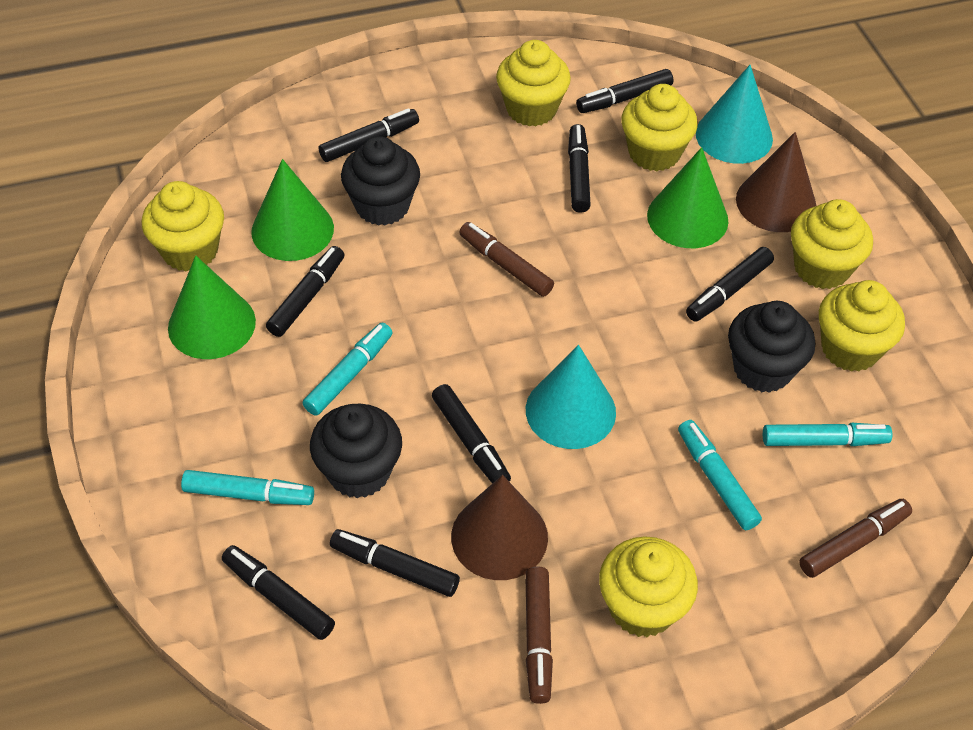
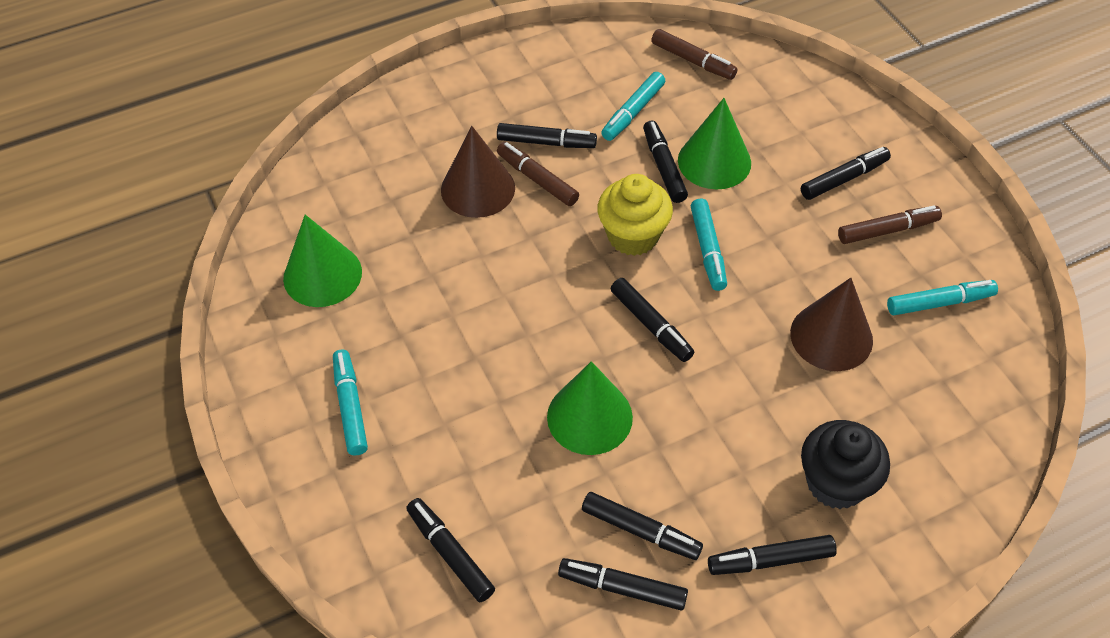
black cupcake: 3 -> 1
turquoise cone: 2 -> 0
yellow cupcake: 6 -> 1

